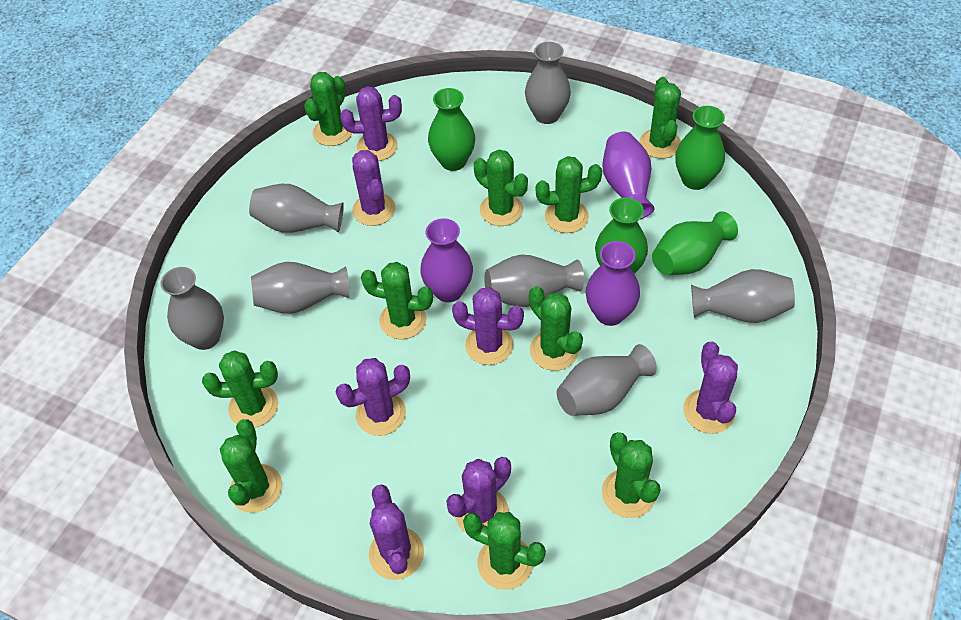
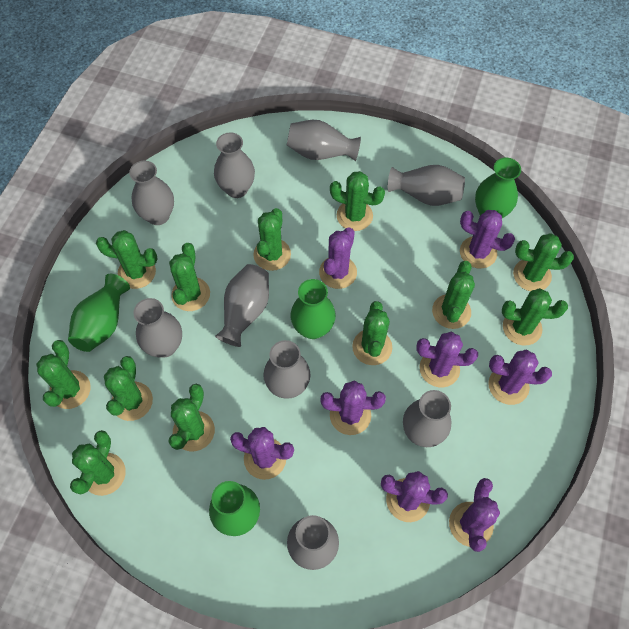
green cactus: 10 -> 12
grey vase: 7 -> 9
purple cactus: 7 -> 8
purple vase: 3 -> 0

